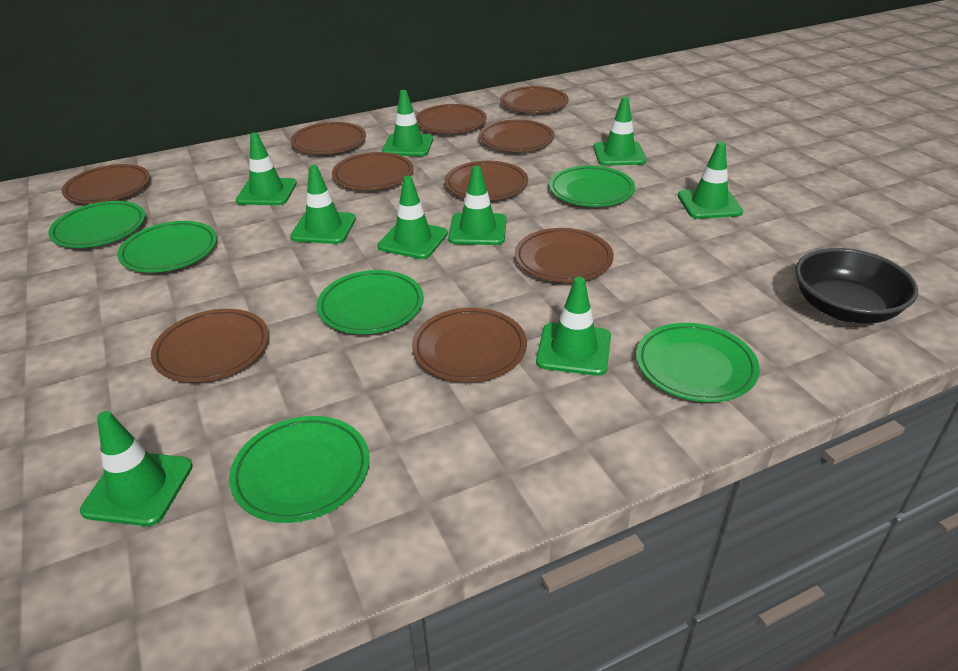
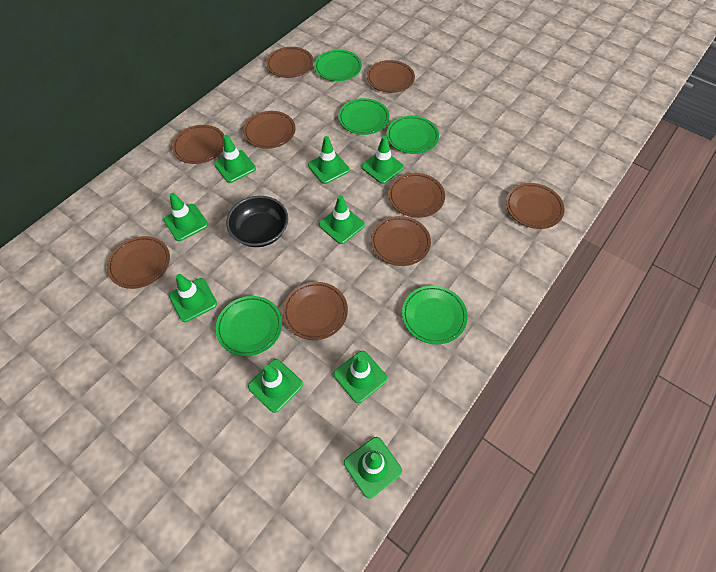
brown plate: 10 -> 9
green plate: 6 -> 5

